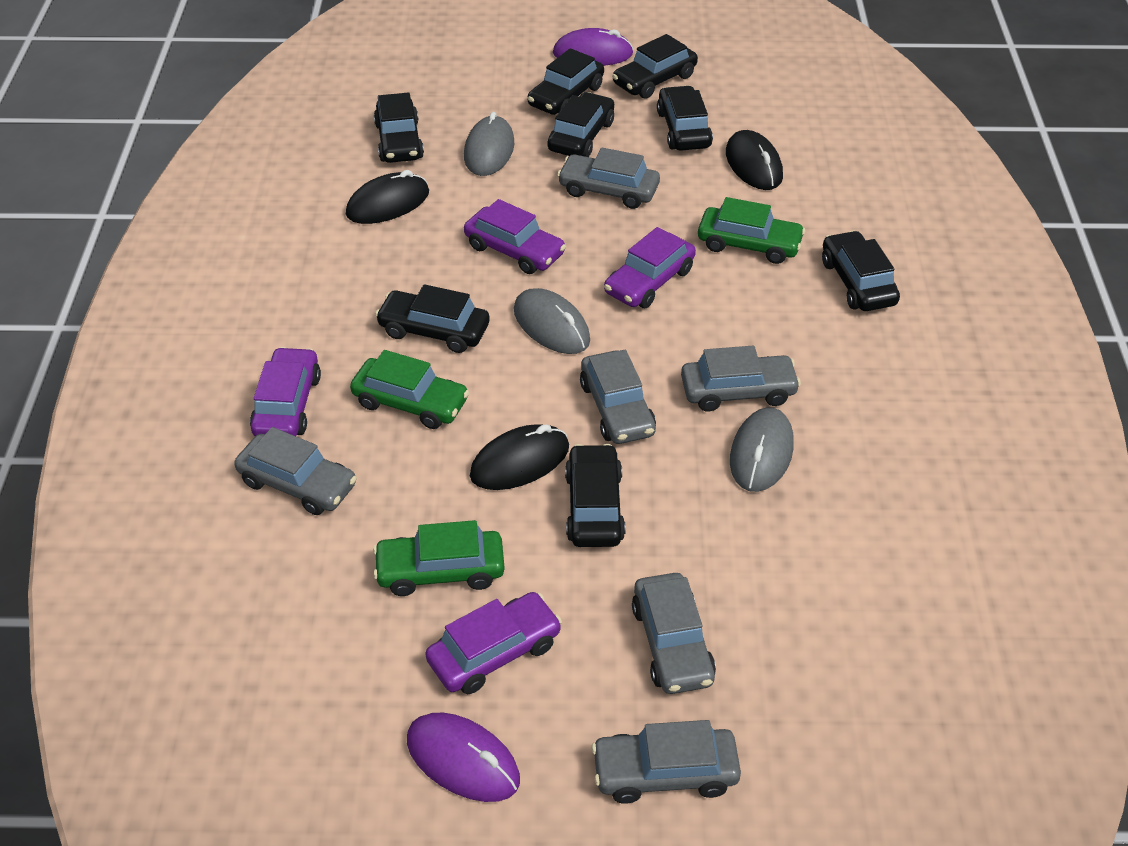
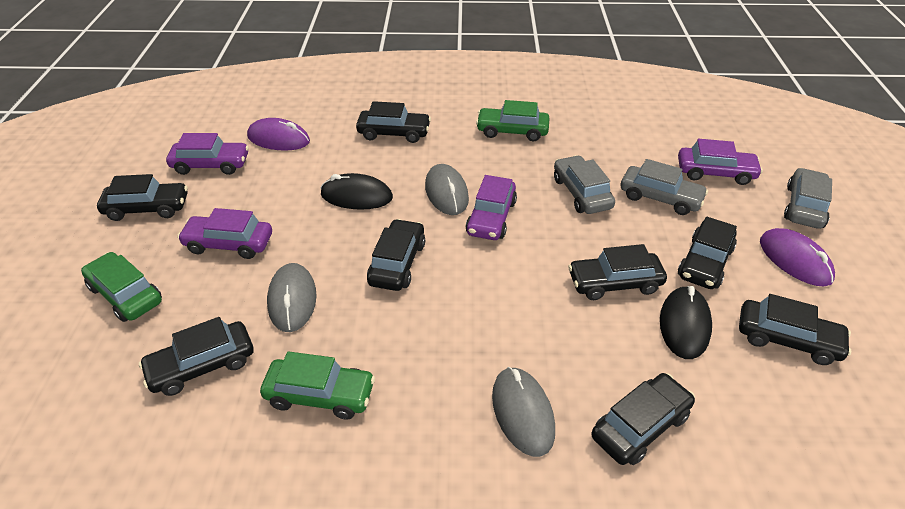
black mouse: 3 -> 2
grey car: 6 -> 3

